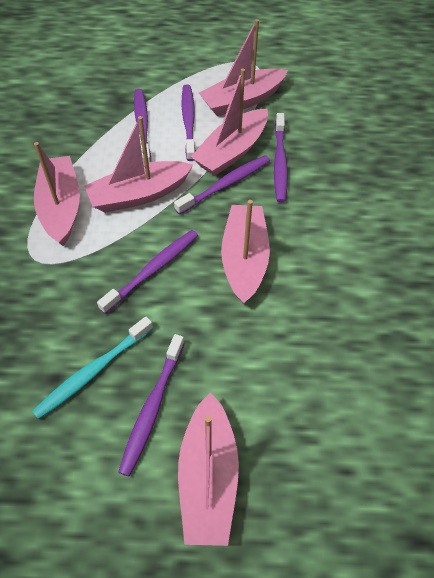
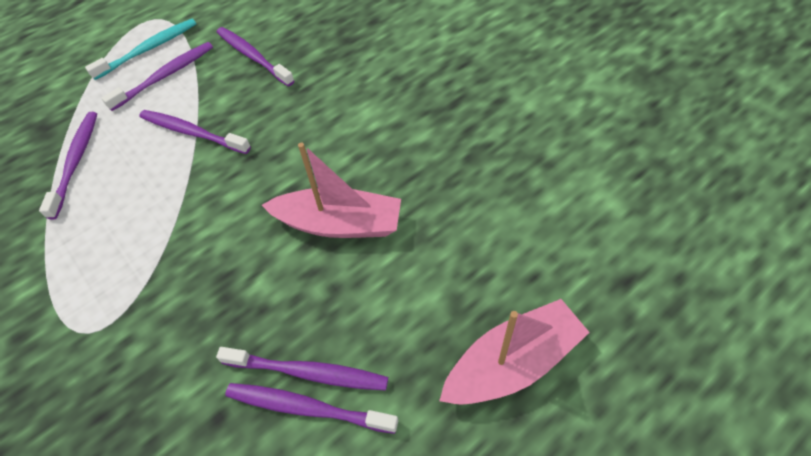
pink boat: 6 -> 2

